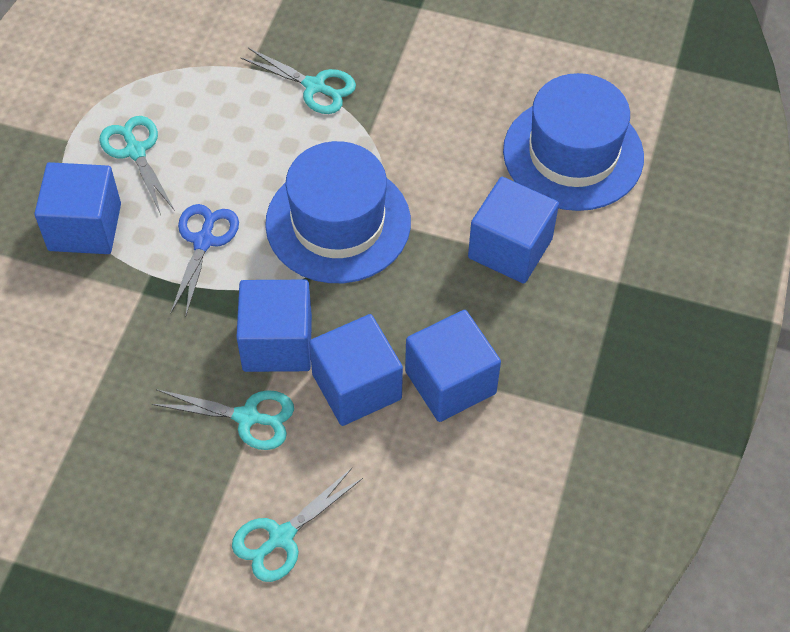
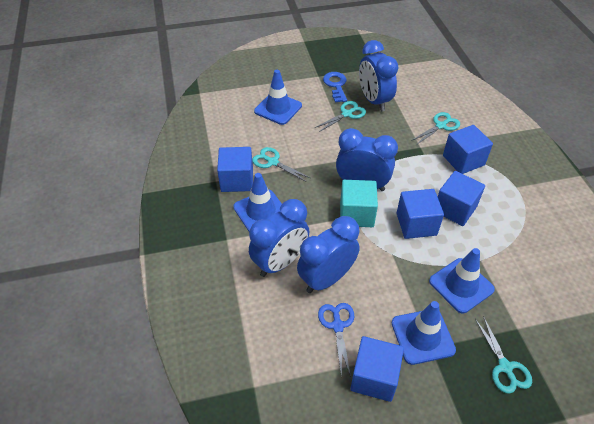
blue clock: 0 -> 4
blue hat: 2 -> 0
blue key: 0 -> 1
blue traffic cone: 0 -> 4
turquoise cube: 0 -> 1

